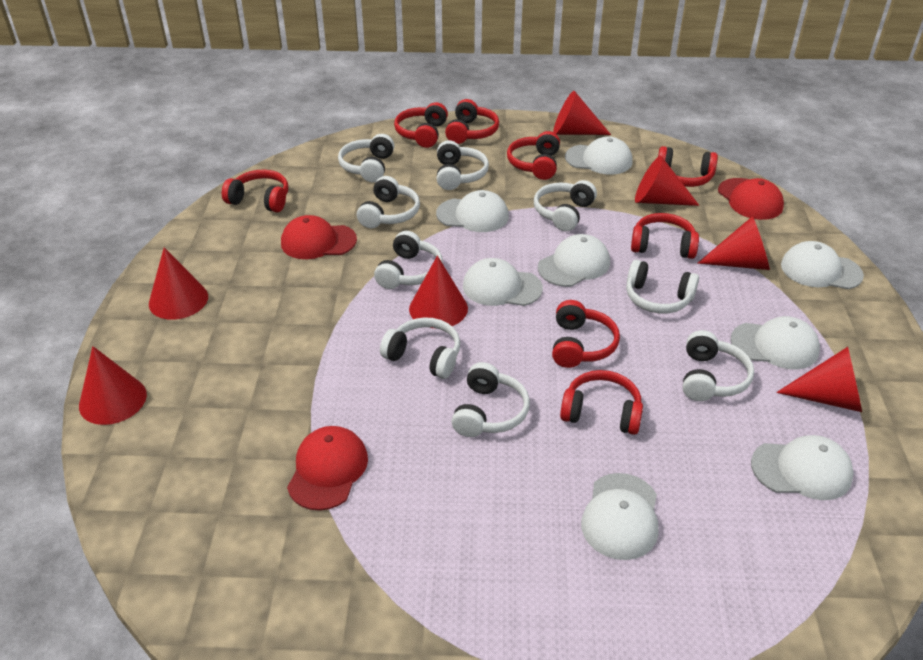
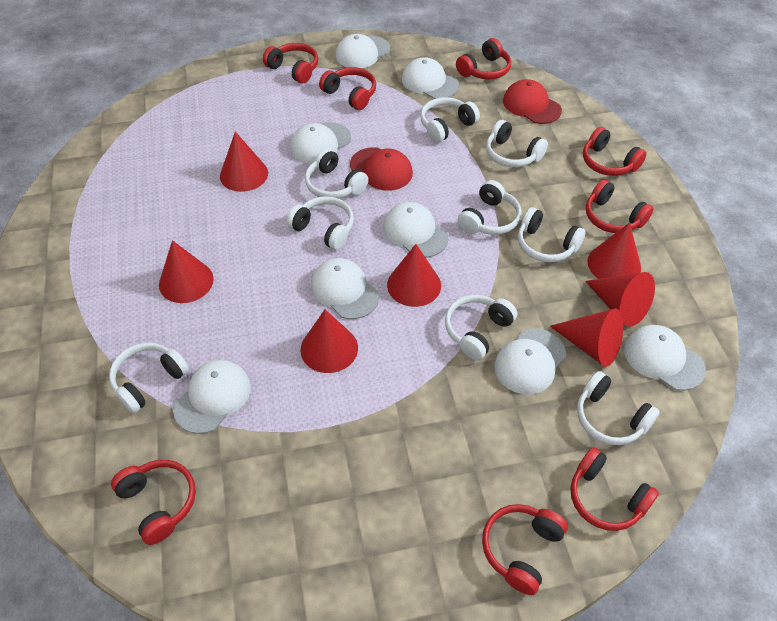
red cap: 3 -> 2

